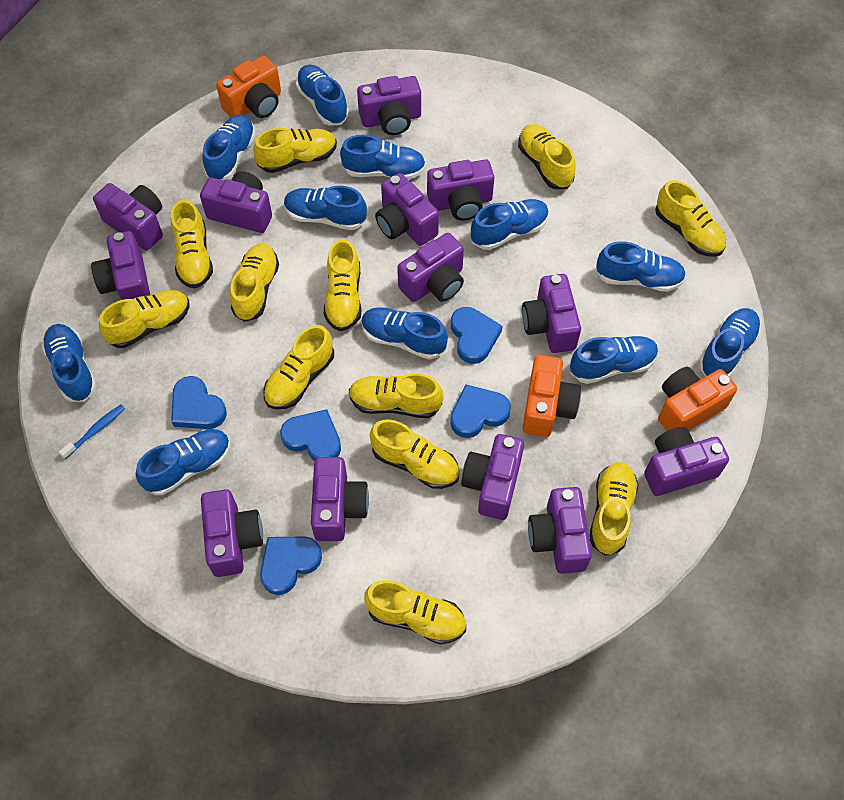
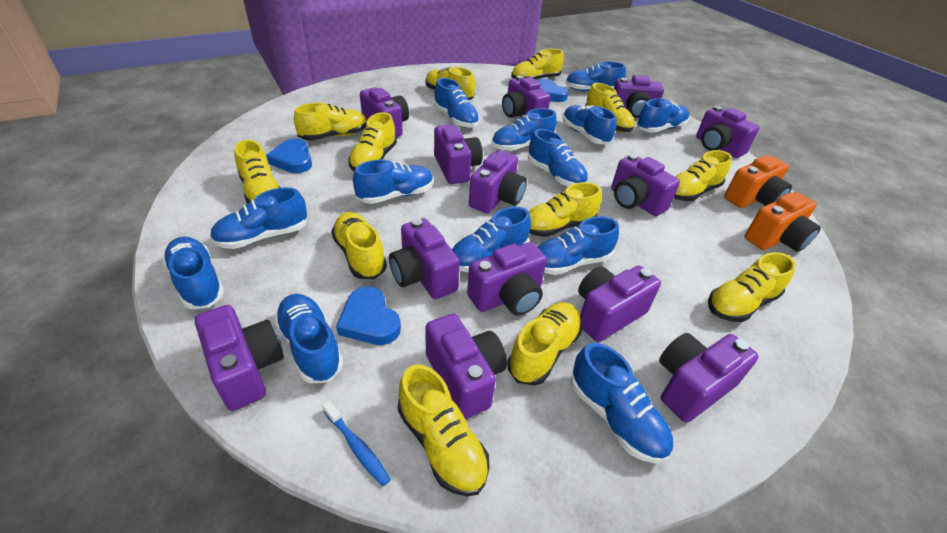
blue heart: 5 -> 3
blue shoe: 11 -> 13
orange camera: 3 -> 2

